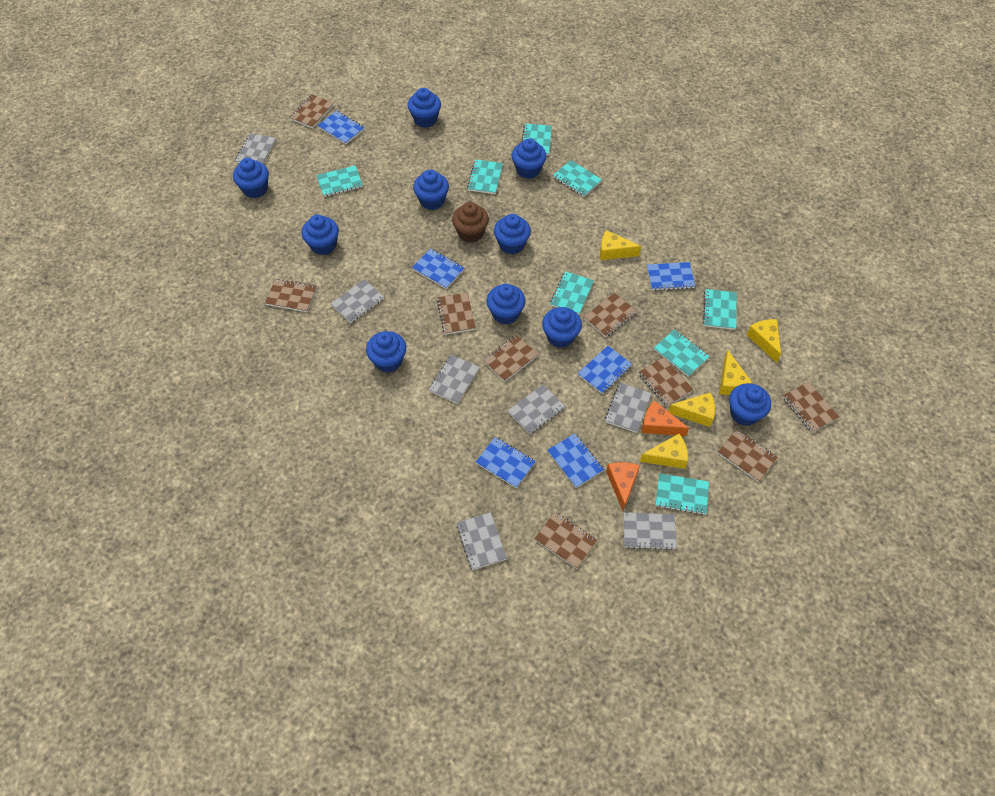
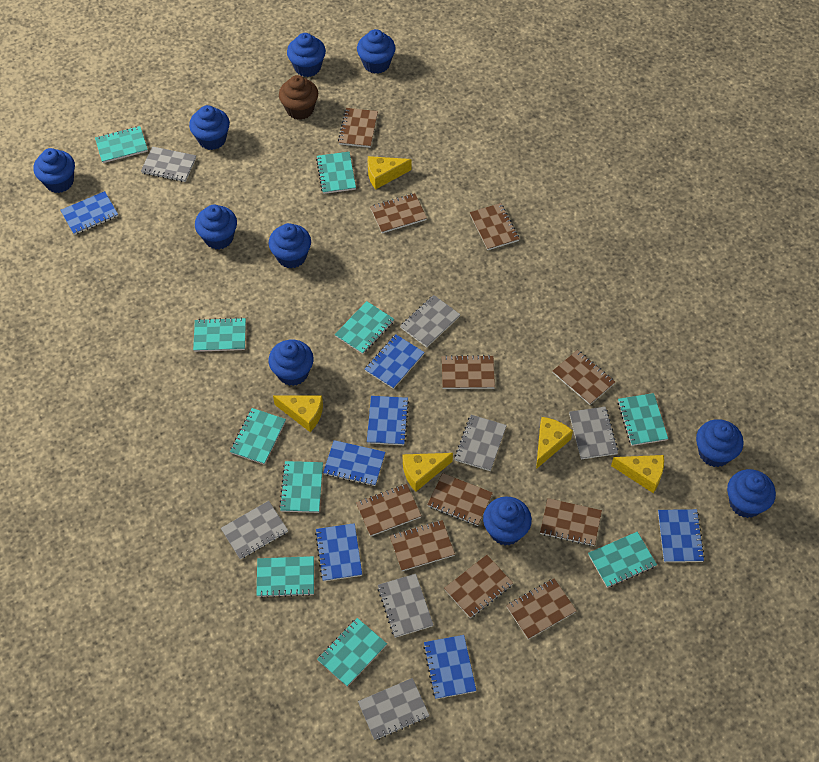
blue notebook: 6 -> 7
brown notebook: 9 -> 11
orange cheese: 2 -> 0
turquoise notebook: 8 -> 10

